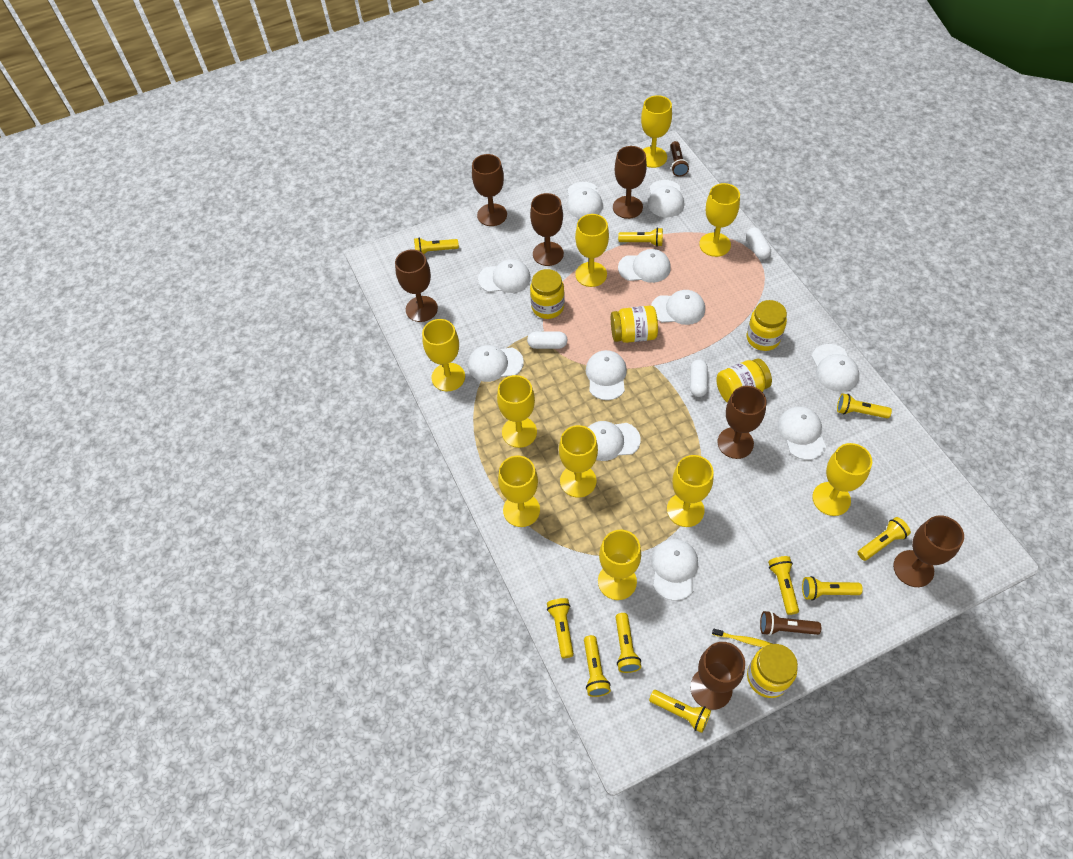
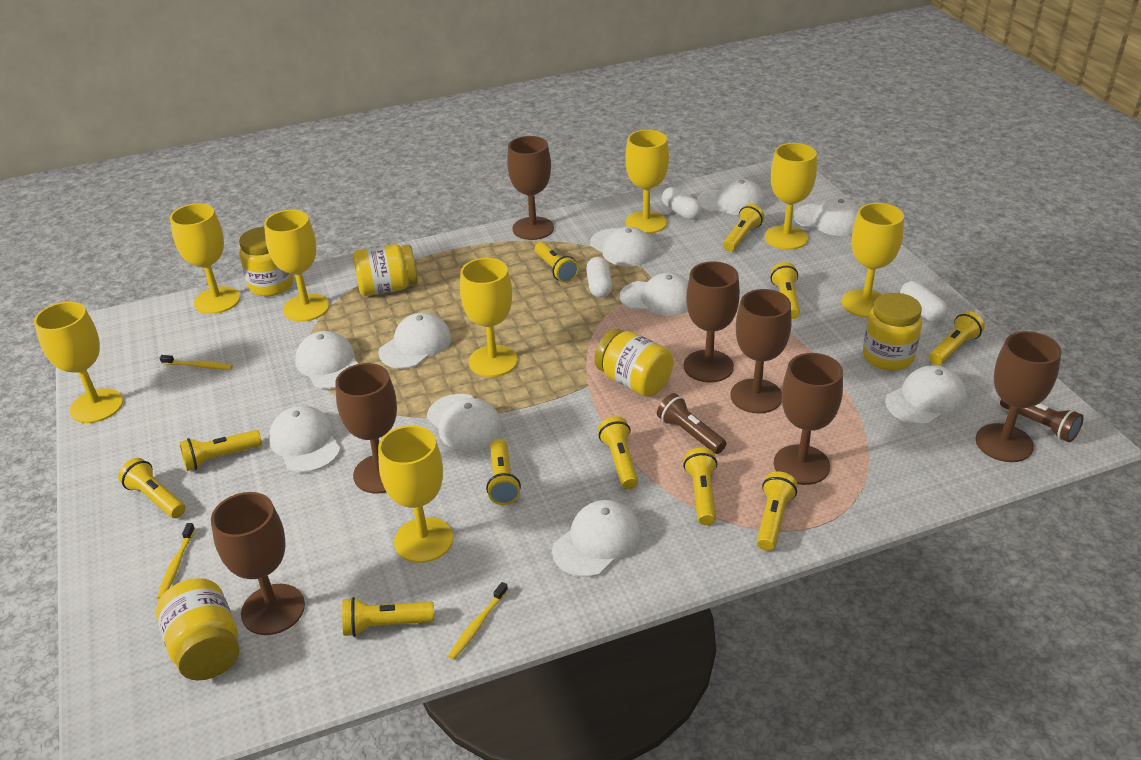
white cap: 11 -> 10
yellow flashlight: 10 -> 11
yellow goblet: 10 -> 8
yellow toothbrush: 1 -> 3

